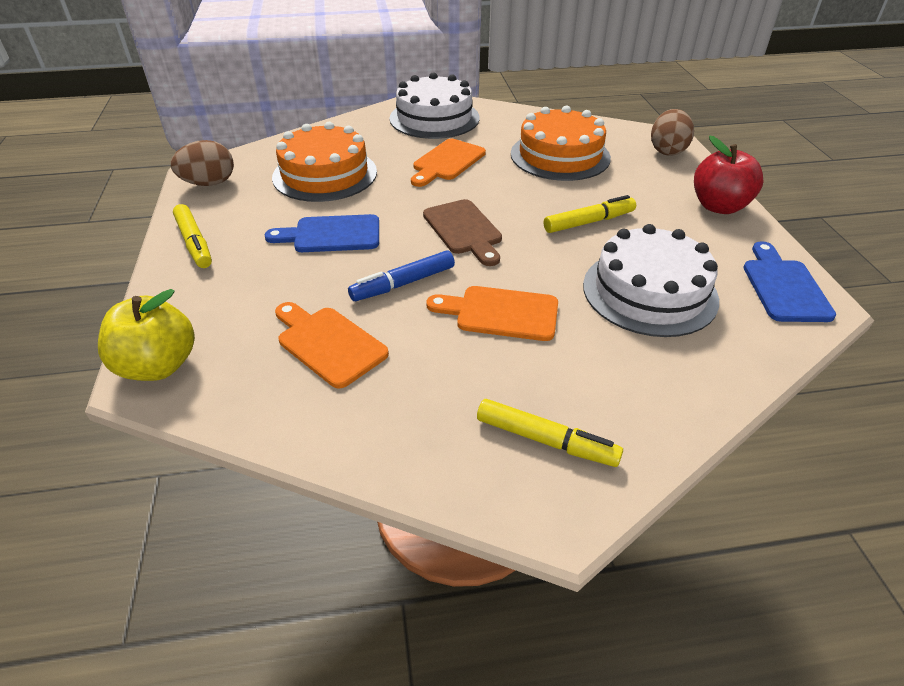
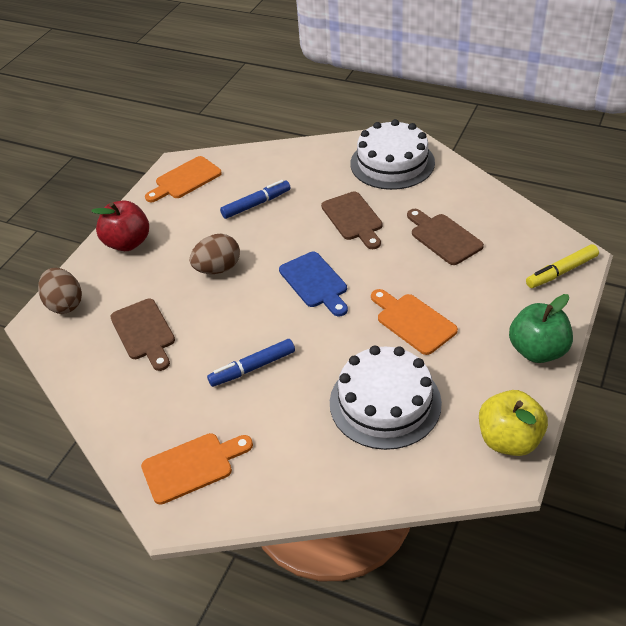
blue cutting board: 2 -> 1
blue marker: 1 -> 2
brown cutting board: 1 -> 3
green apple: 0 -> 1
orange cake: 2 -> 0
yellow marker: 3 -> 1

